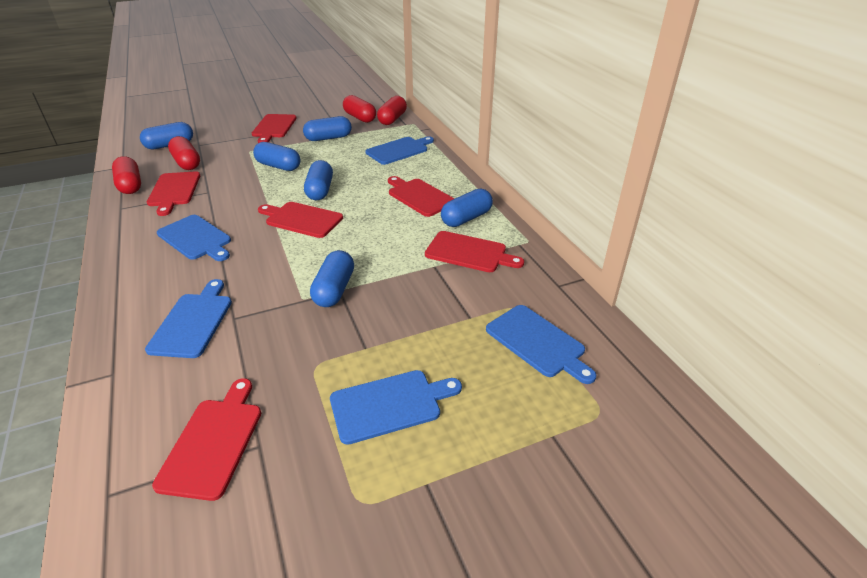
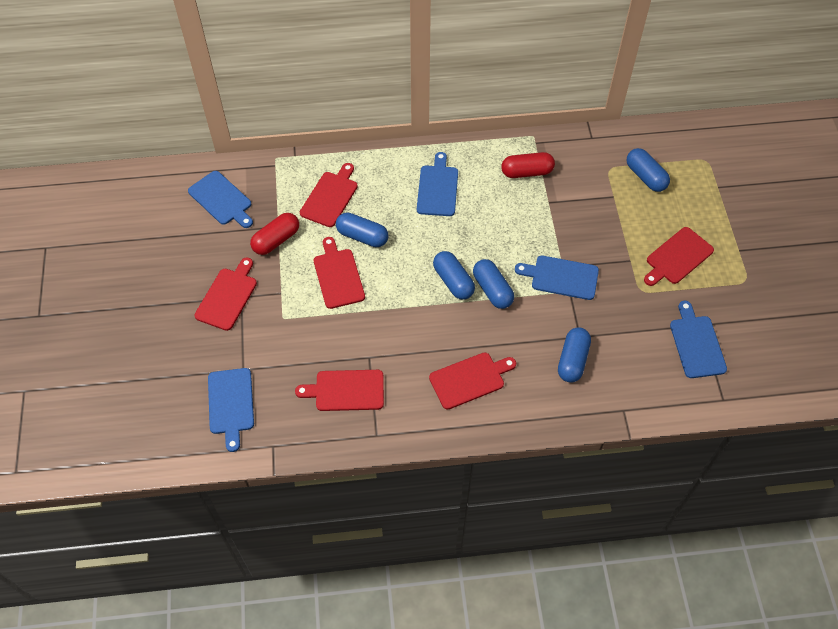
blue capsule: 6 -> 5
red capsule: 4 -> 2

